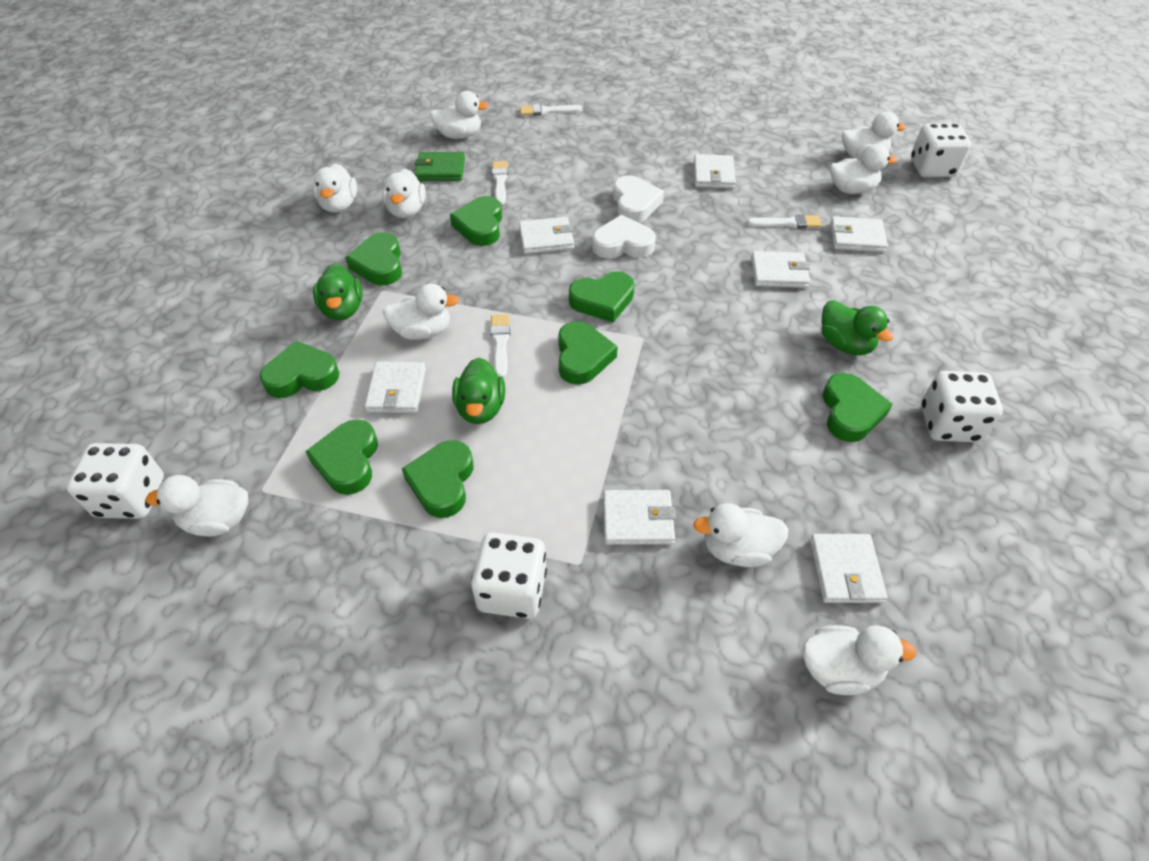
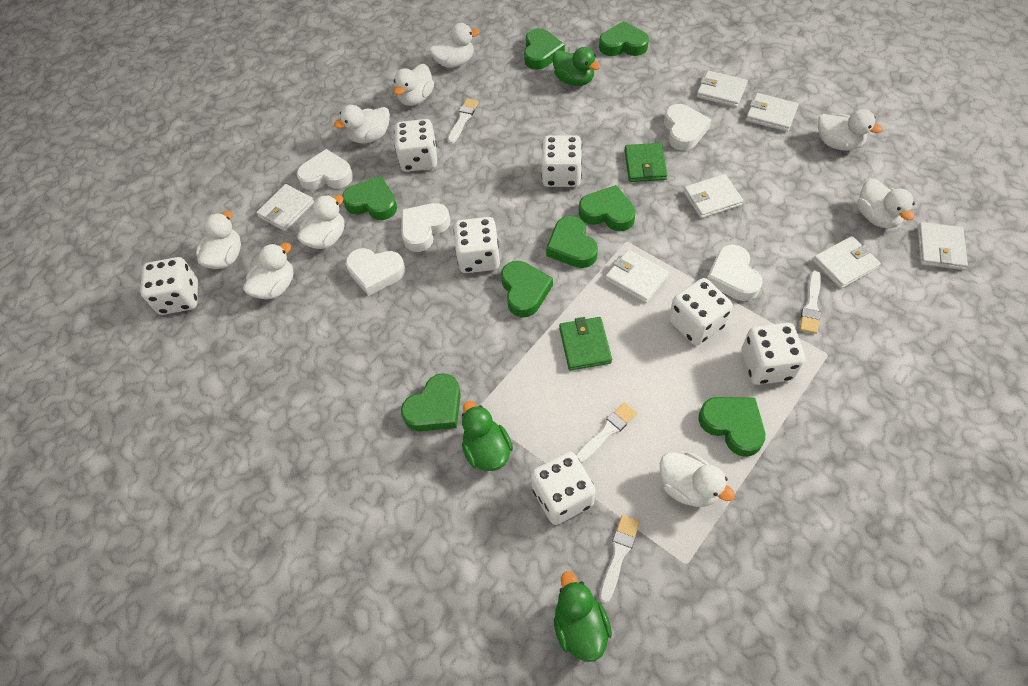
green wallet: 1 -> 2
white dice: 4 -> 7
white heart: 2 -> 5

